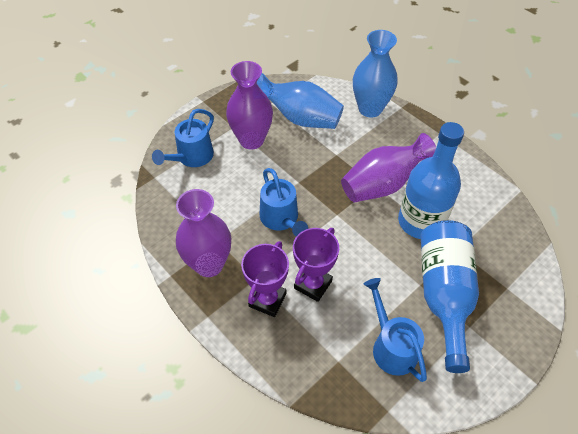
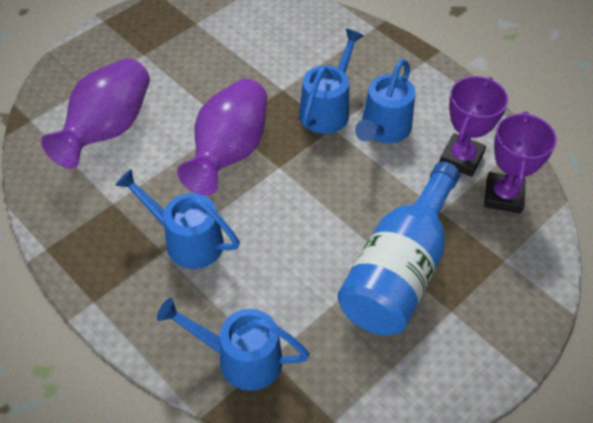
blue bottle: 2 -> 1
blue vase: 2 -> 0
blue watering can: 3 -> 4
purple vase: 3 -> 2

